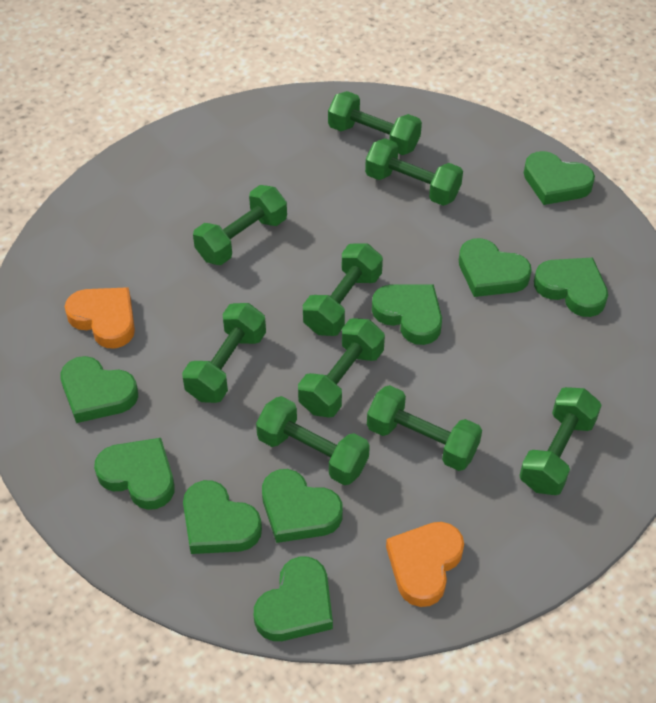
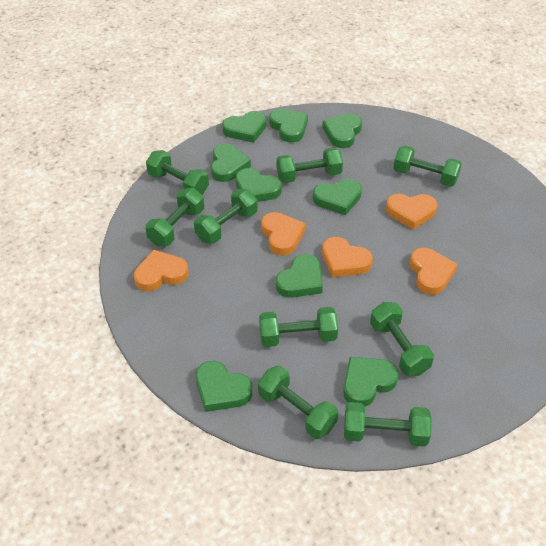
orange heart: 2 -> 5

